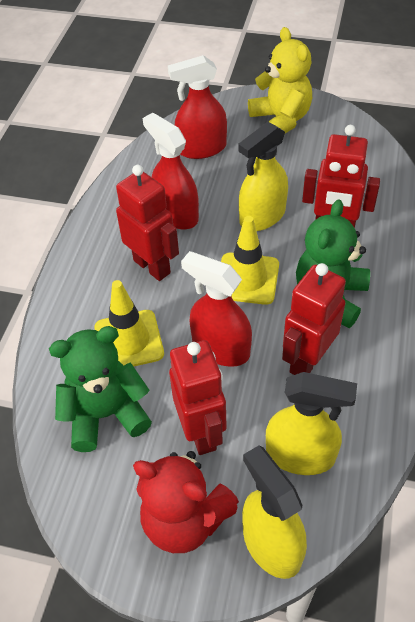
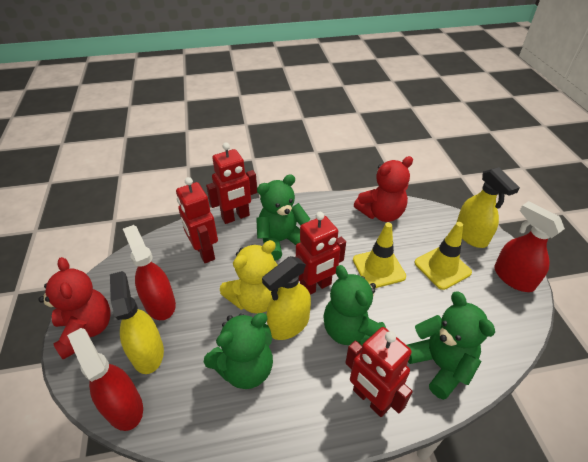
green teddy bear: 2 -> 4
red teddy bear: 1 -> 2

